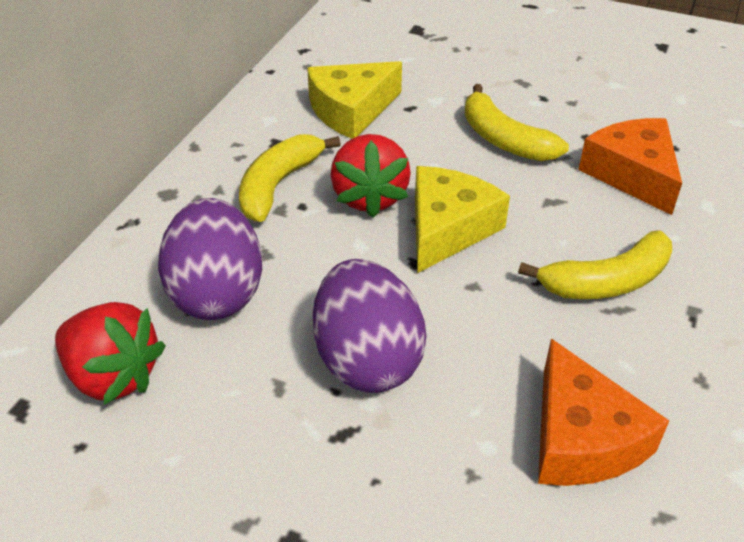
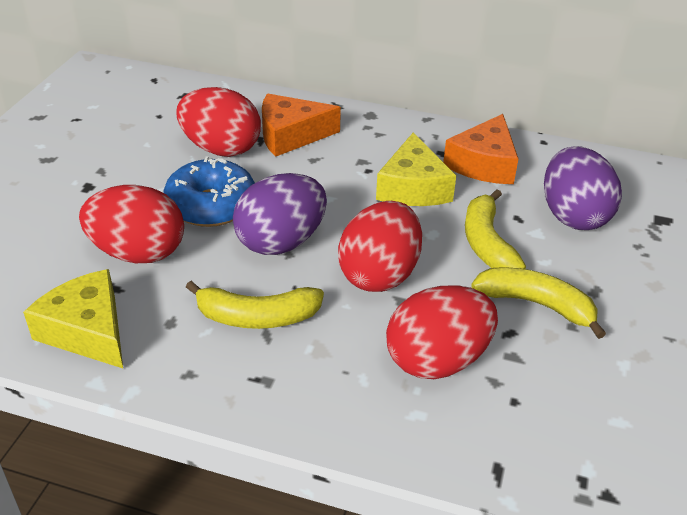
blue donut: 0 -> 1
red egg: 0 -> 4
red strawberry: 2 -> 0

